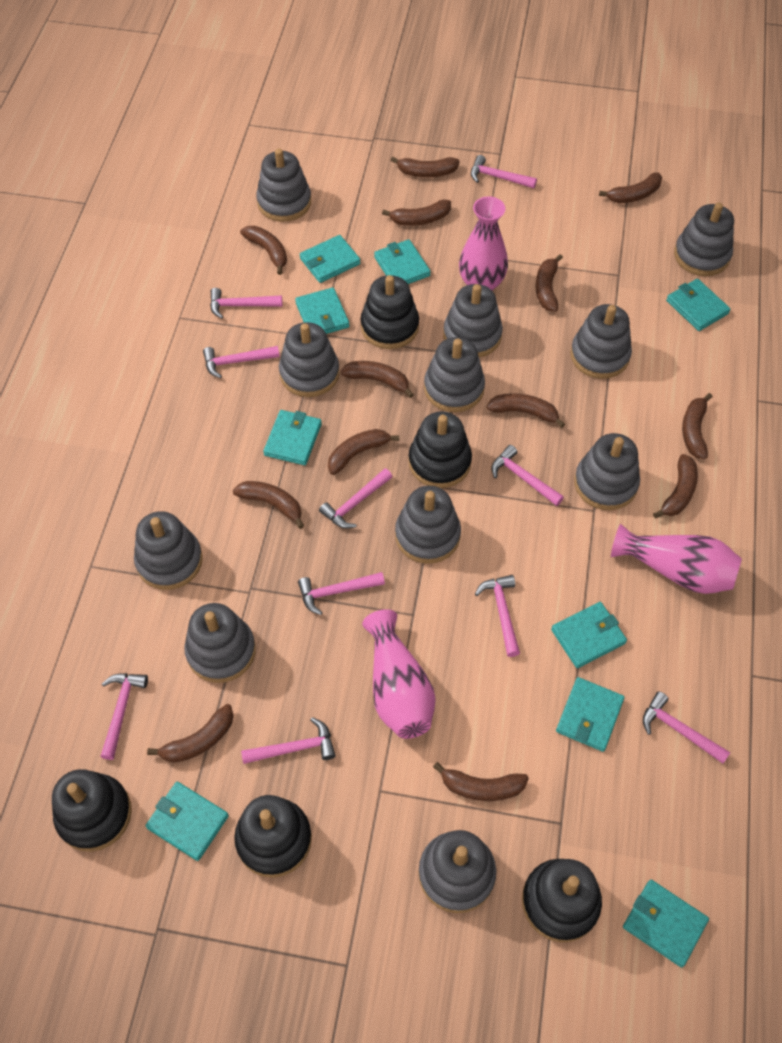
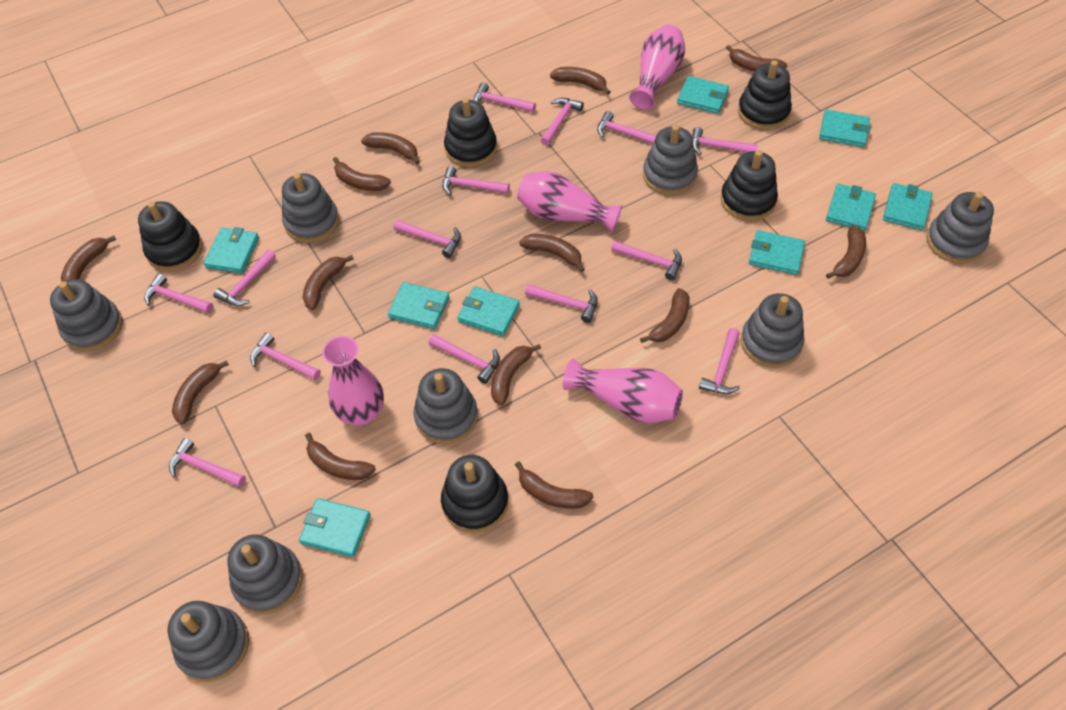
grey stacking toy: 11 -> 8
pink hammer: 10 -> 14
pink vase: 3 -> 4

